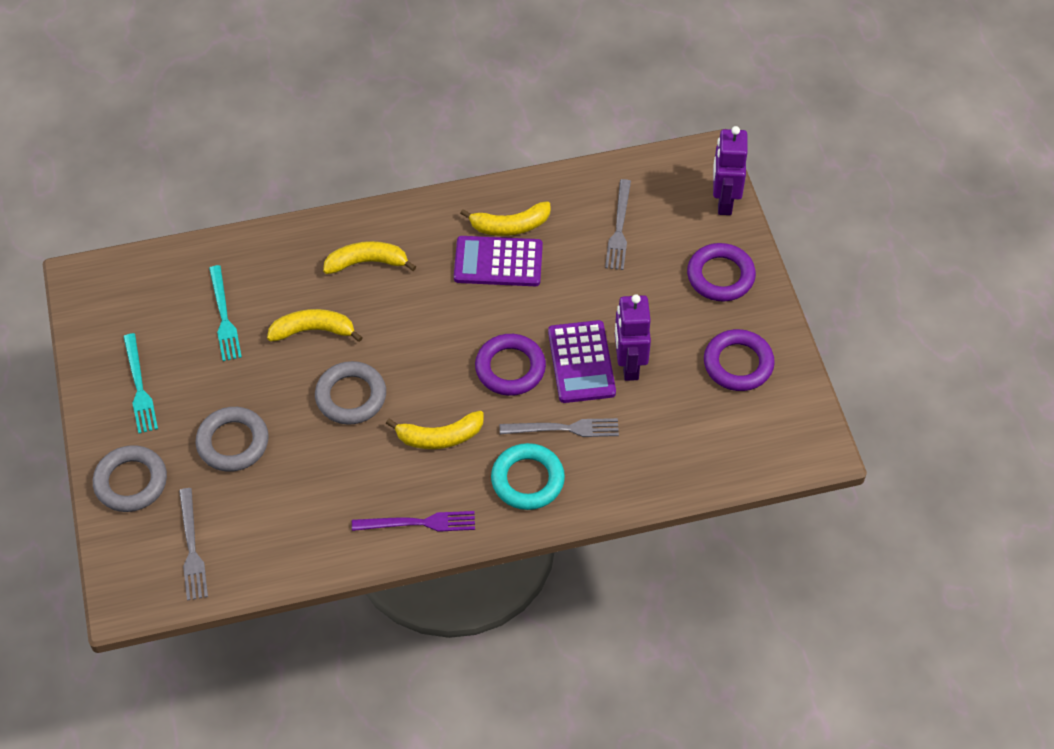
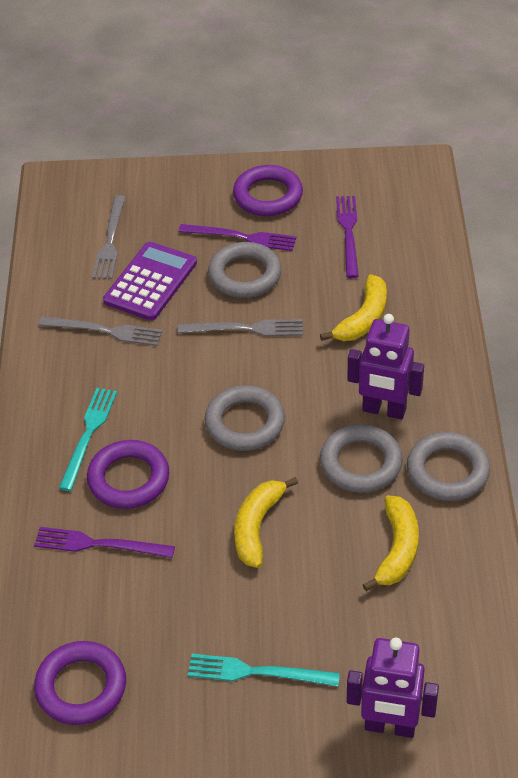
grey ring: 3 -> 4
purple calculator: 2 -> 1
purple fork: 1 -> 3
turquoise ring: 1 -> 0
yellow banana: 4 -> 3

